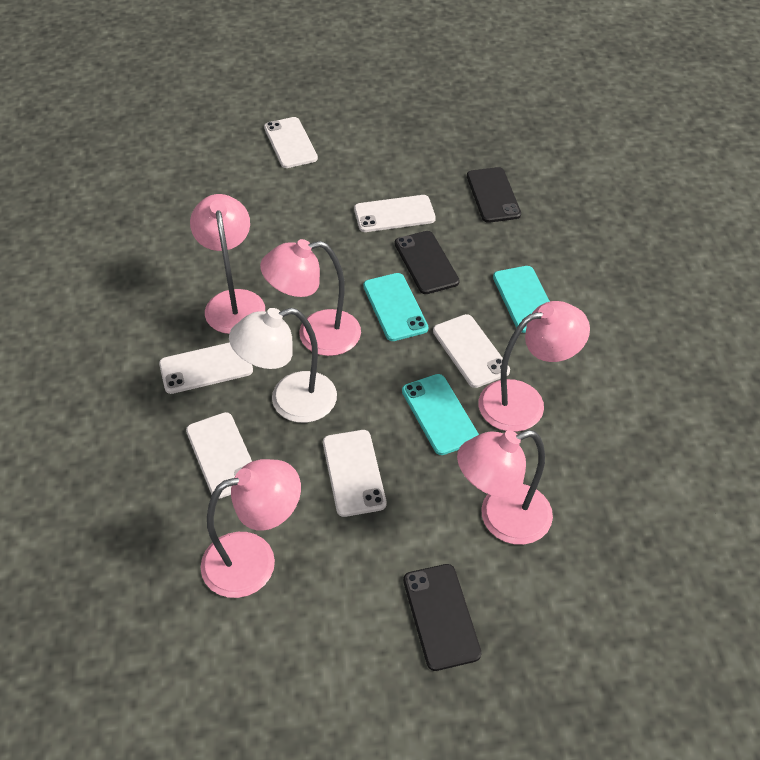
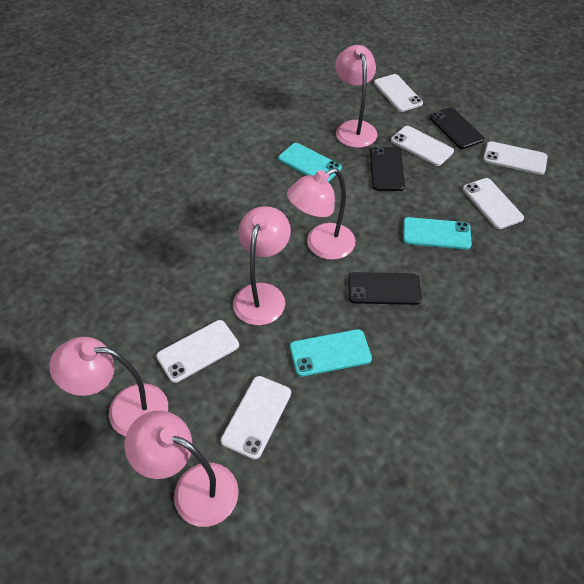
white lamp: 1 -> 0

